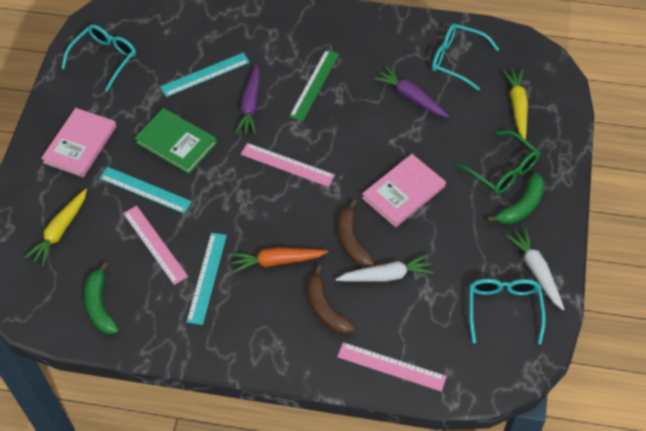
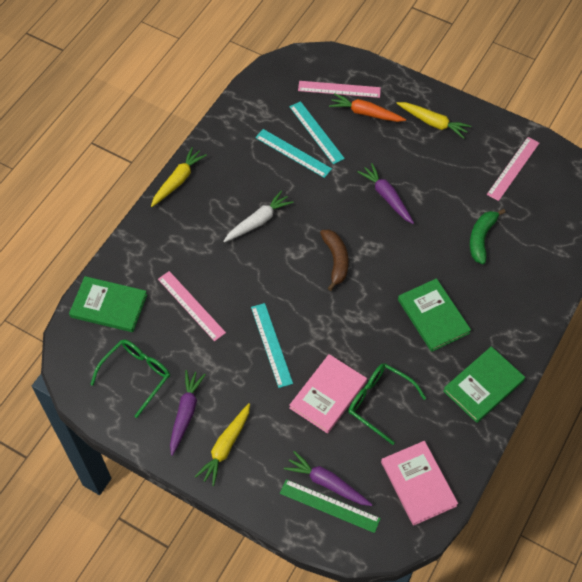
brown banana: 2 -> 1
green banana: 2 -> 1
green book: 1 -> 3
green glasses: 1 -> 2
purple carrot: 2 -> 3
turquoise glasses: 3 -> 0
white carrot: 2 -> 1
yellow carrot: 2 -> 3

